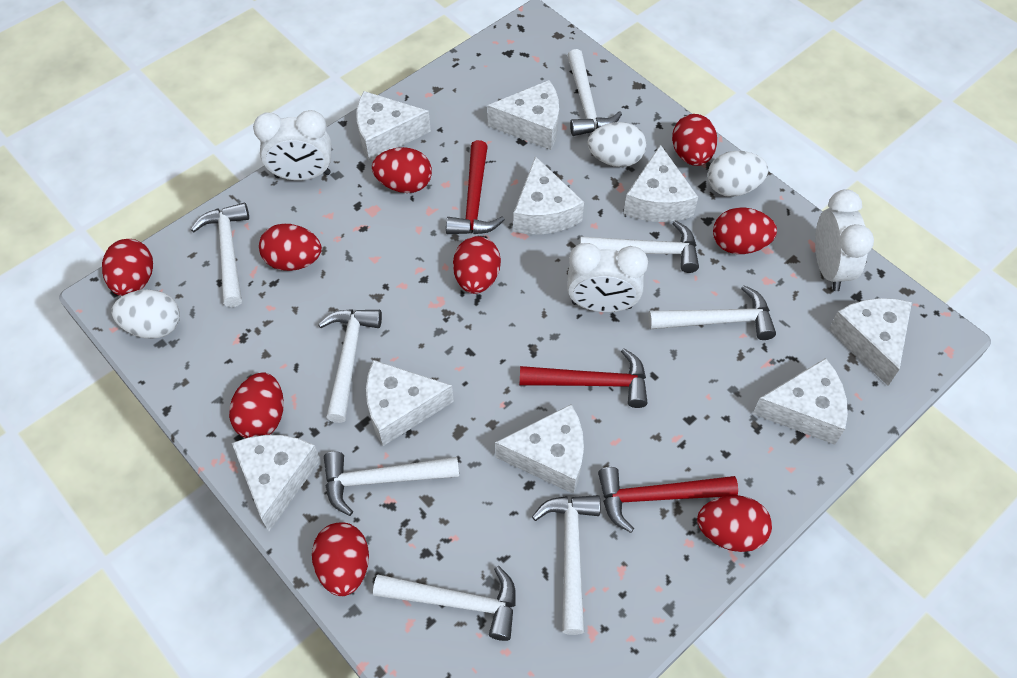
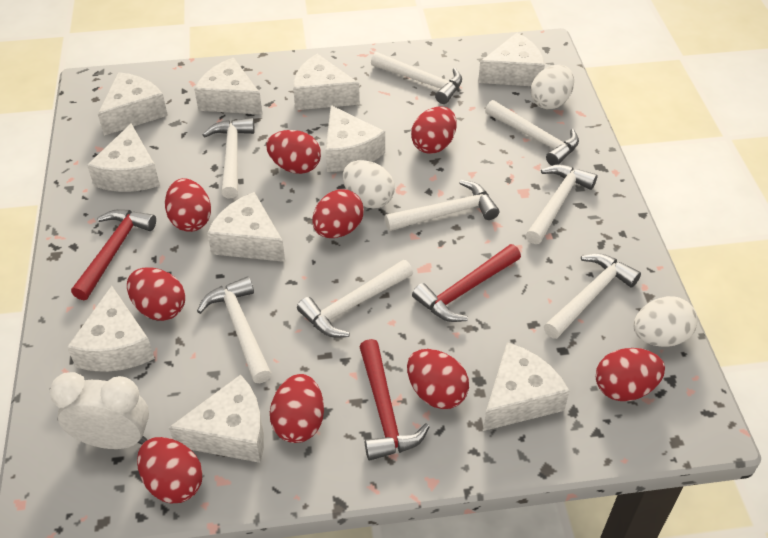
white cheese: 9 -> 10
white clock: 3 -> 1

